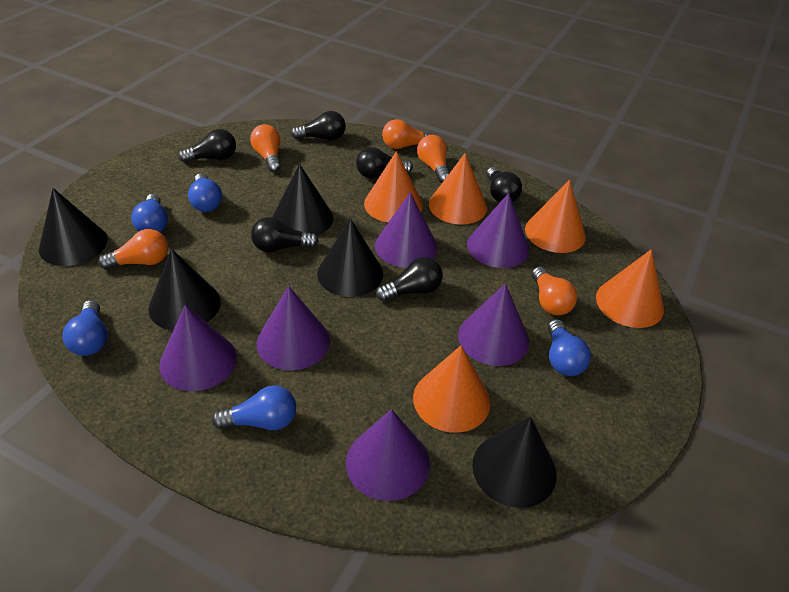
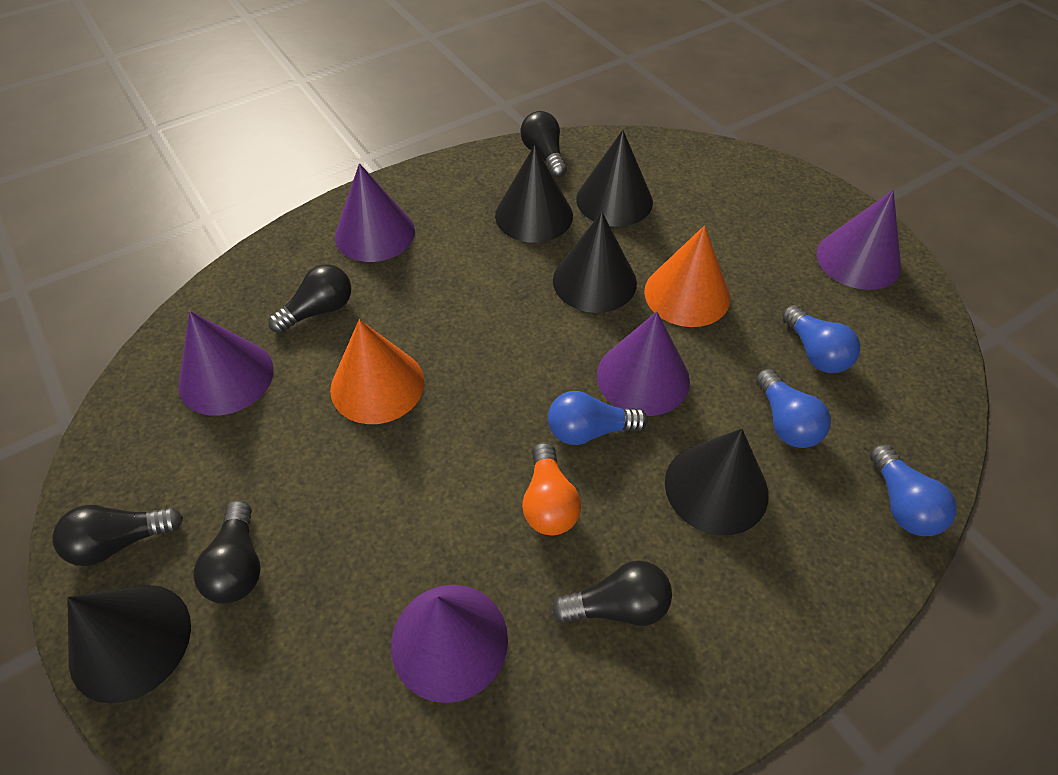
black light bulb: 6 -> 5
blue light bulb: 5 -> 4
orange cone: 5 -> 2
orange light bulb: 5 -> 1
purple cone: 6 -> 5

